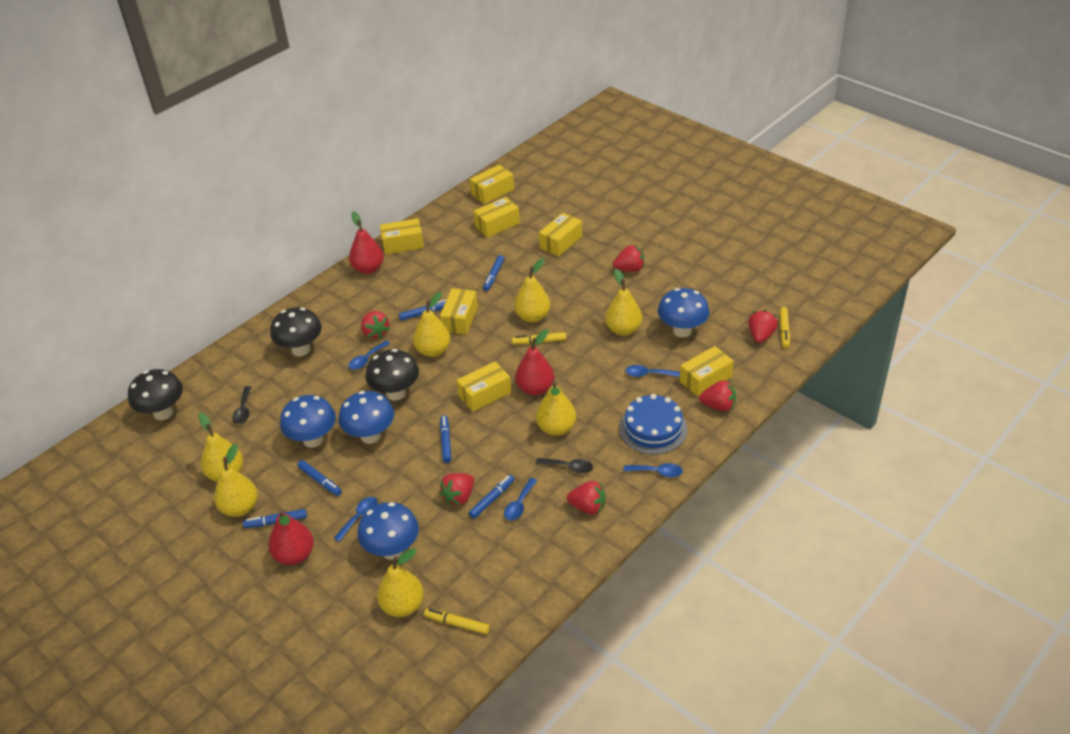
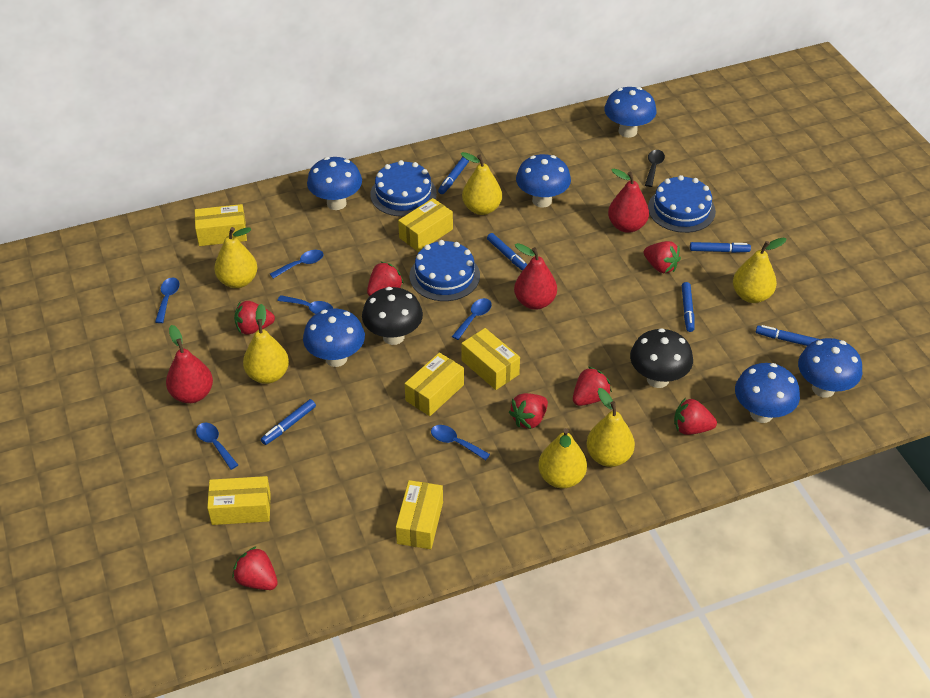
black mushroom: 3 -> 2
black spoon: 2 -> 1
blue cake: 1 -> 3
blue mushroom: 4 -> 6
blue spoon: 5 -> 6
red strawberry: 6 -> 7
yellow box: 7 -> 6
yellow marker: 3 -> 0
yellow pear: 7 -> 6

